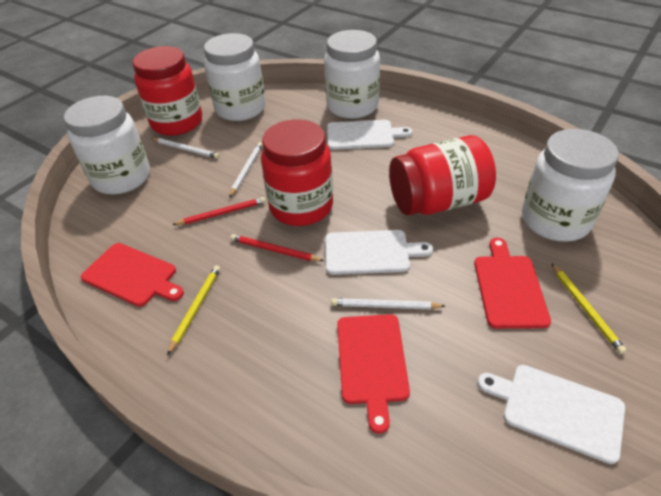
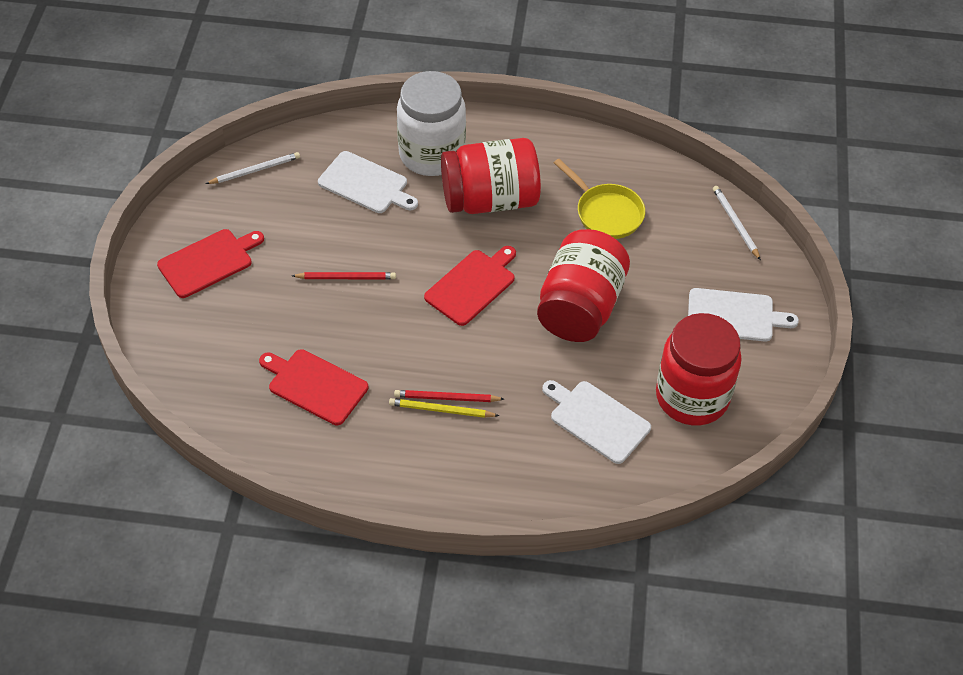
white jar: 4 -> 1
white pencil: 3 -> 2
yellow pan: 0 -> 1
yellow pencil: 2 -> 1

